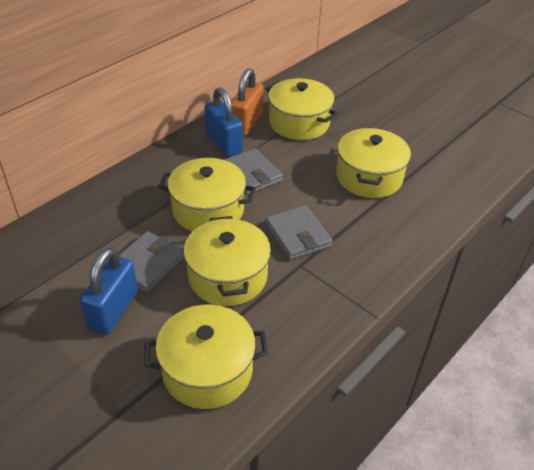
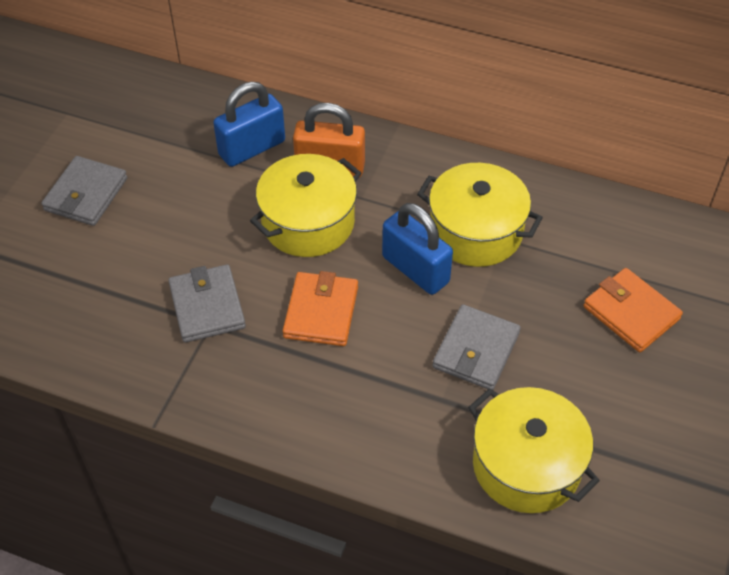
orange wallet: 0 -> 2
yellow pot: 5 -> 3

